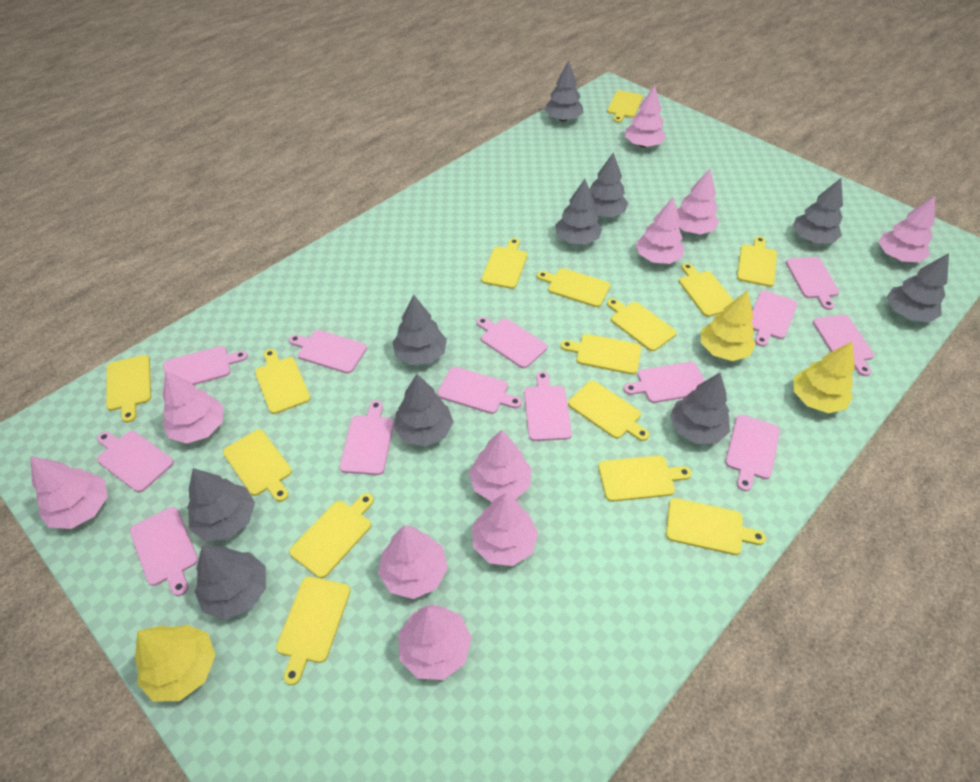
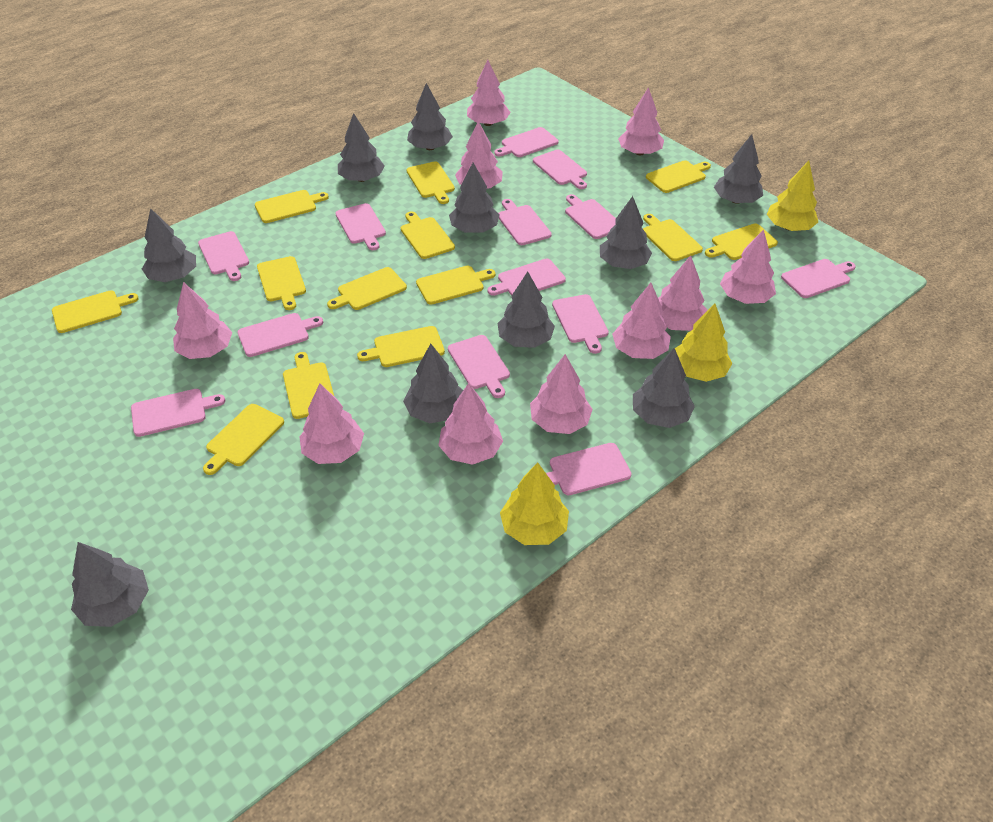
yellow cutting board: 15 -> 13

